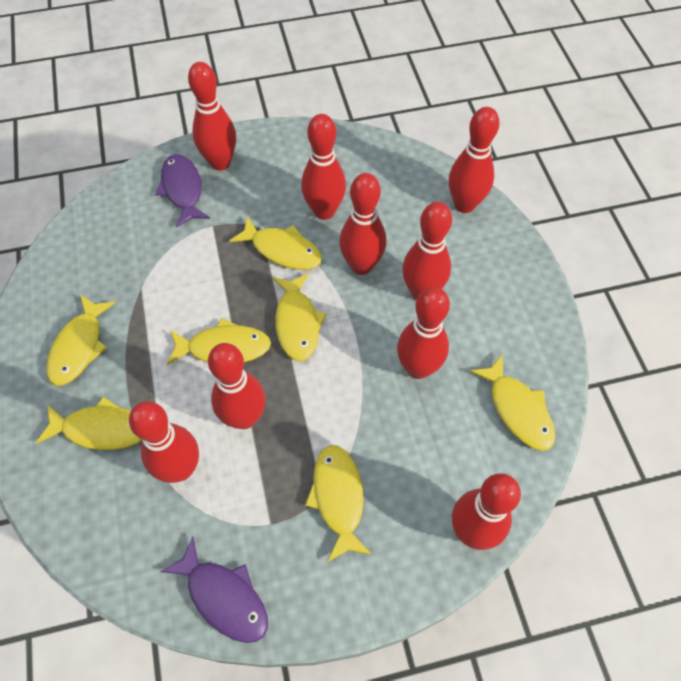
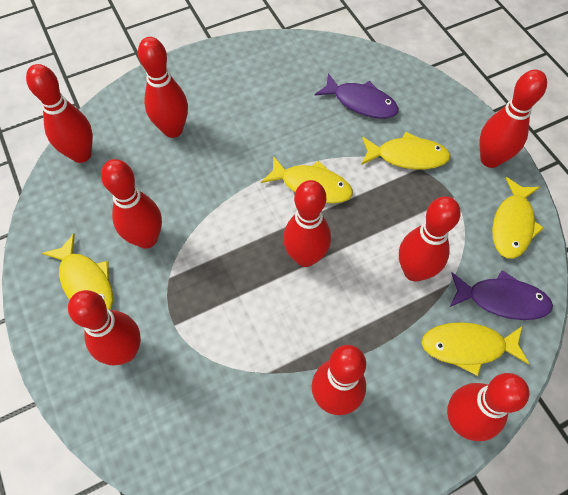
yellow fish: 7 -> 5

